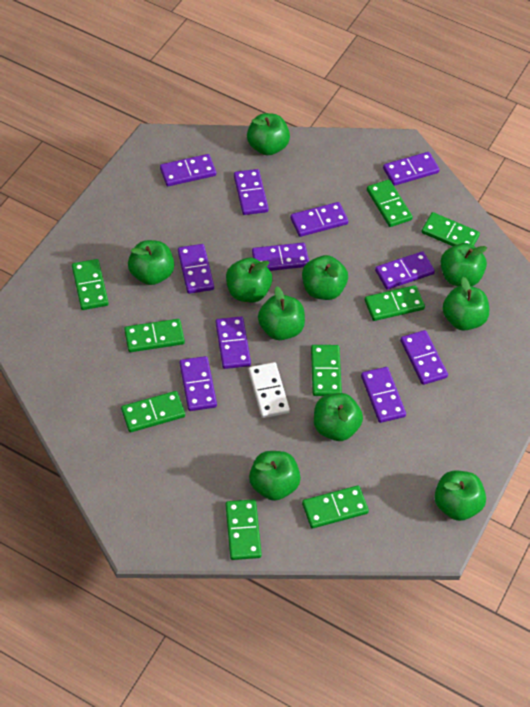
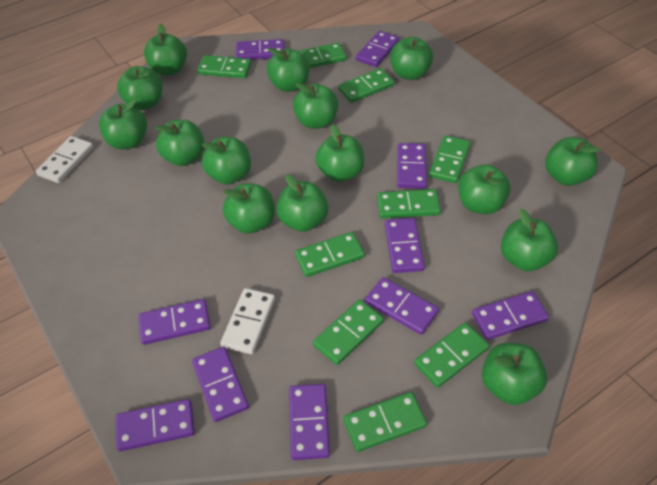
green apple: 10 -> 15
purple domino: 11 -> 10
white domino: 1 -> 2

